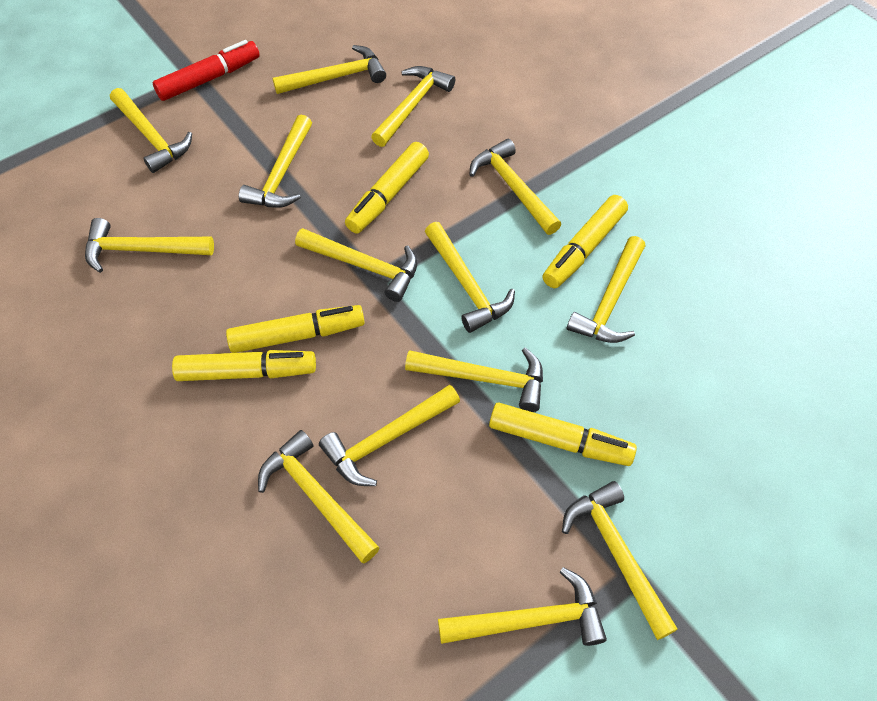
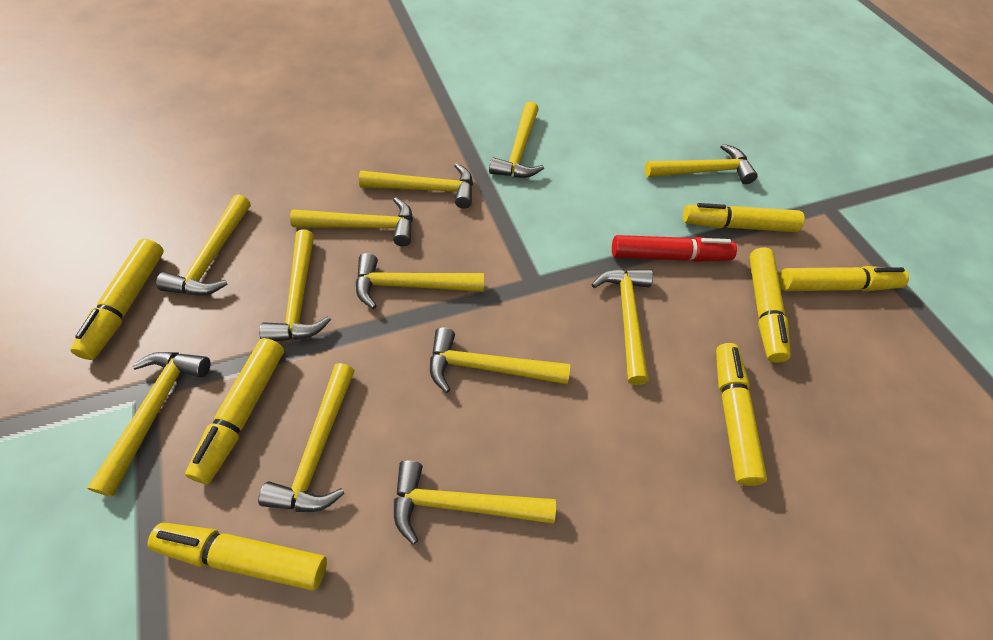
yellow hammer: 14 -> 12
yellow marker: 5 -> 7

